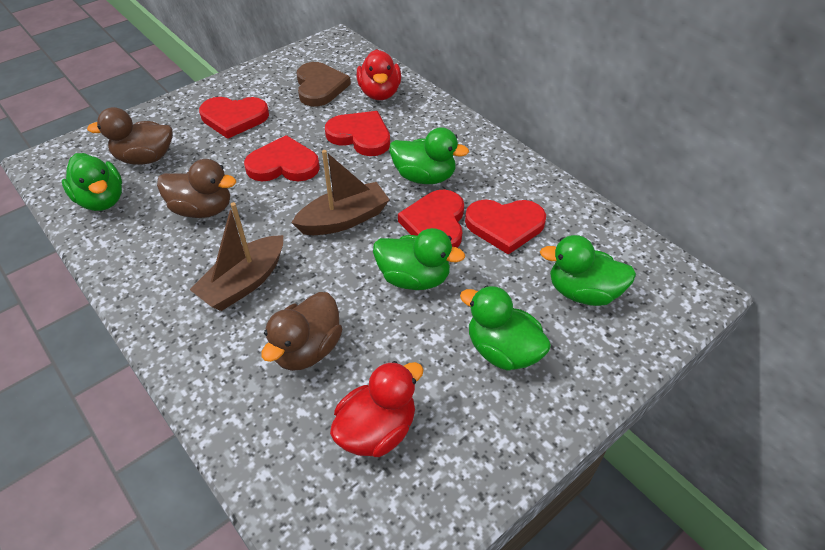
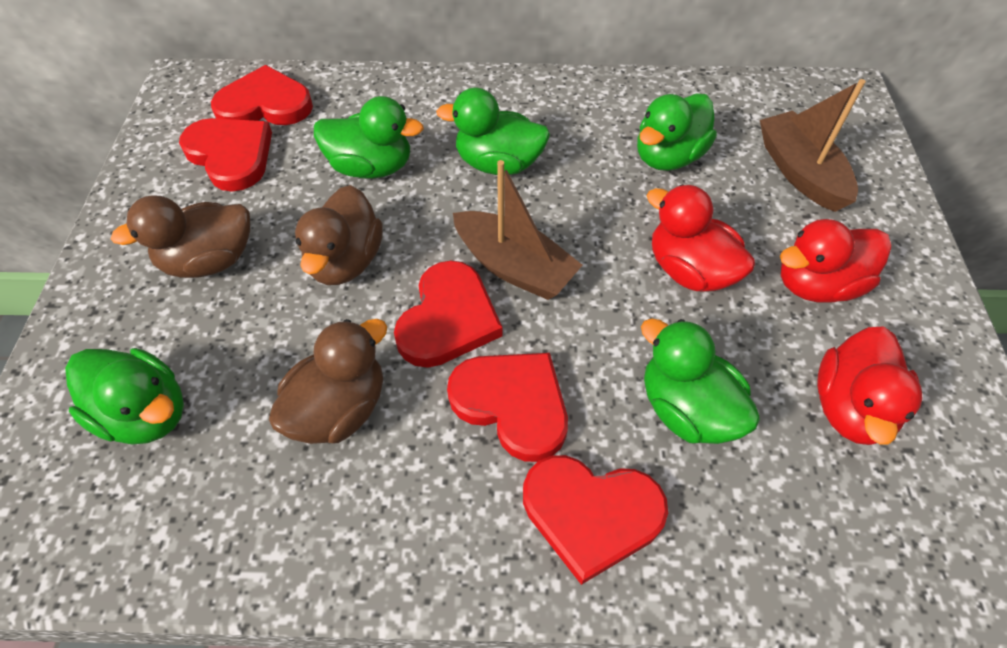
brown heart: 1 -> 0
red duck: 2 -> 3

